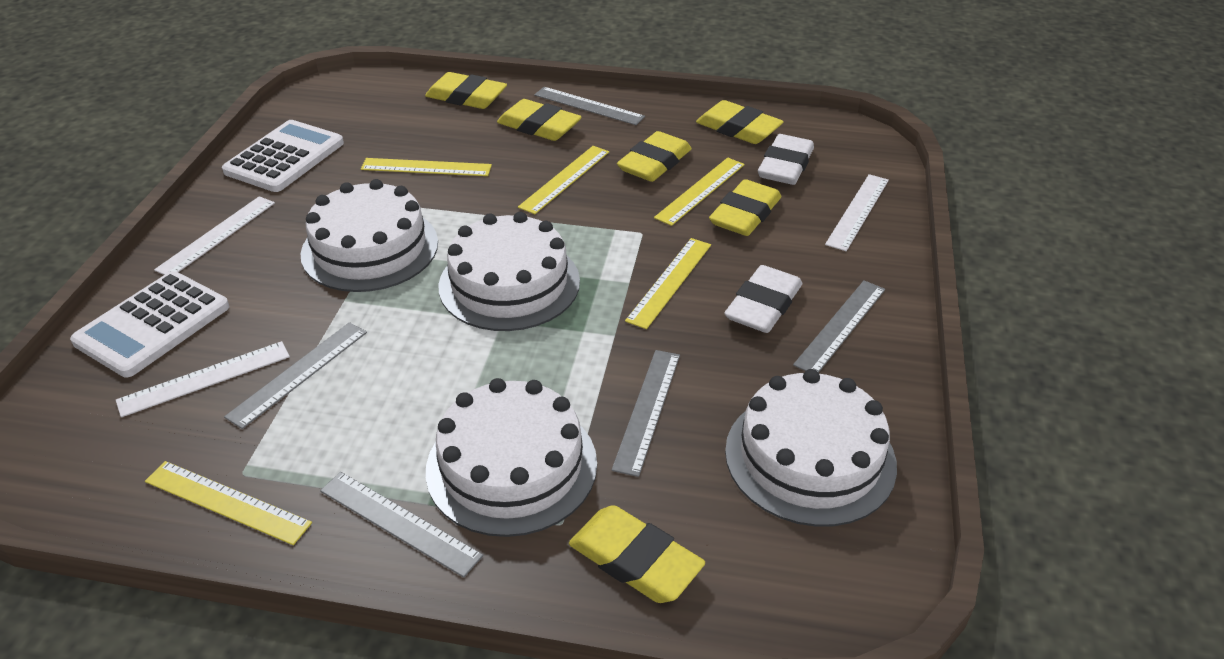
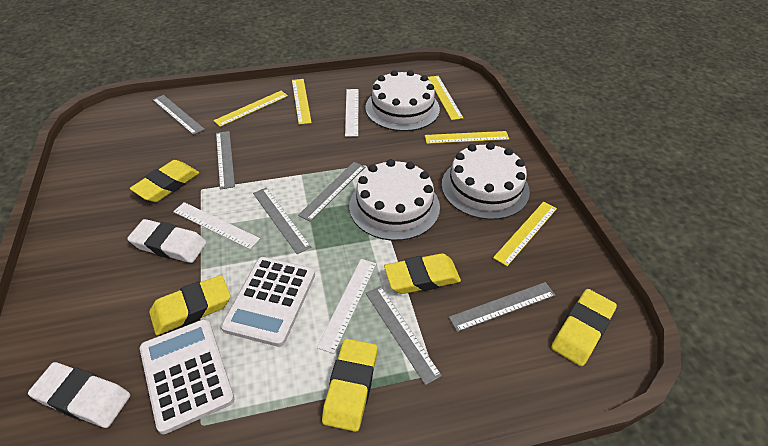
grey ruler: 5 -> 6
white cake: 4 -> 3
yellow eraser: 6 -> 5

